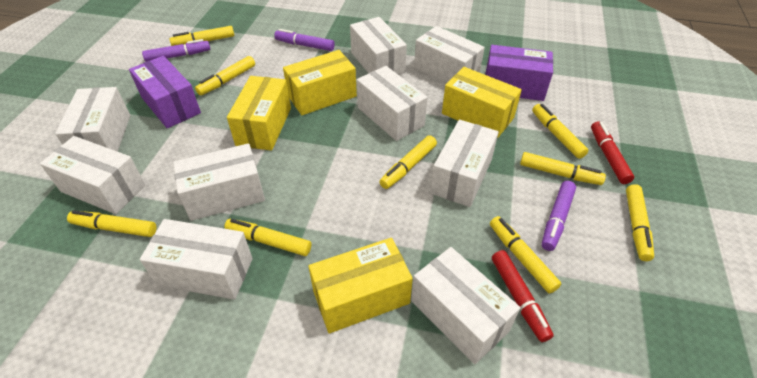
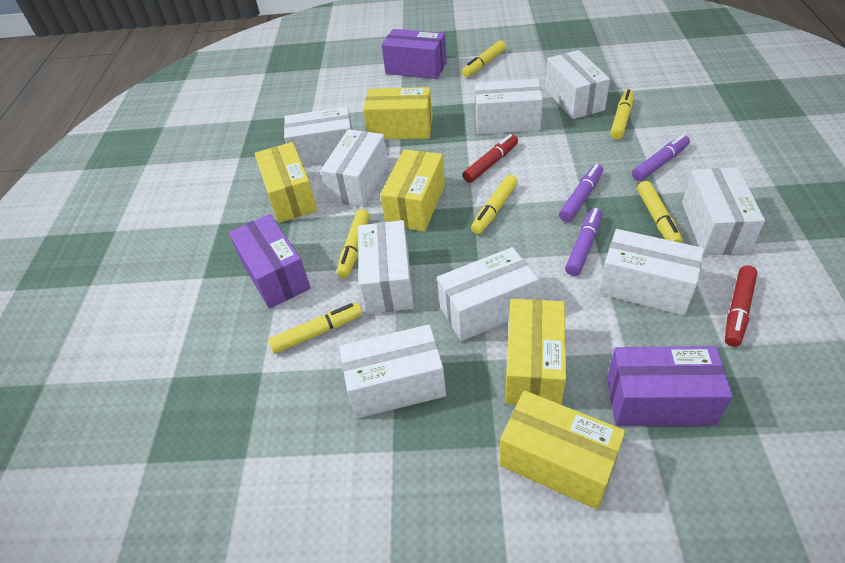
purple box: 2 -> 3
yellow box: 4 -> 5
yellow marker: 9 -> 6

